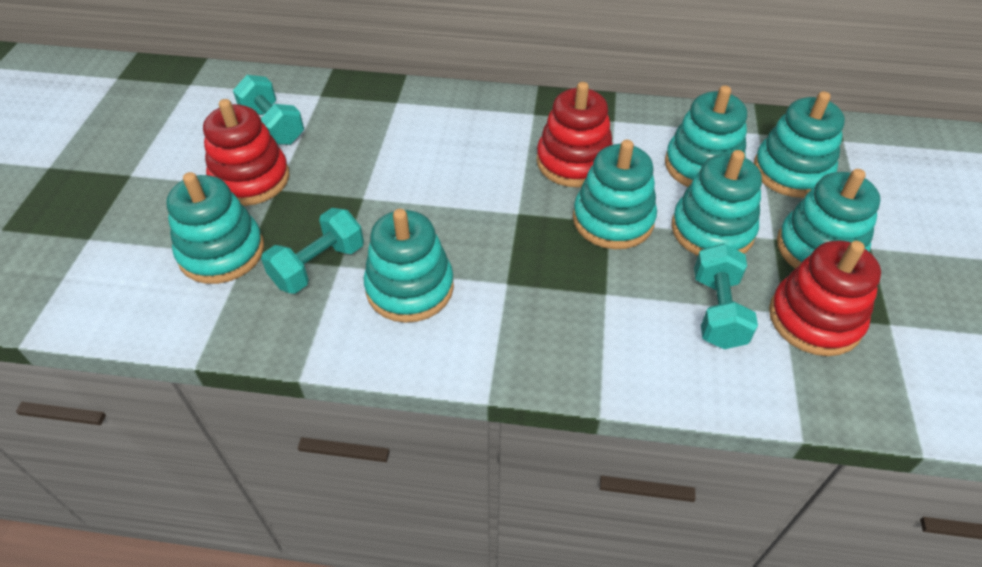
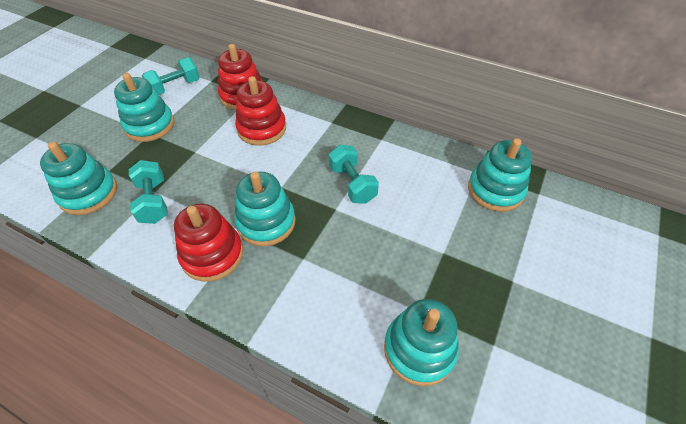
turquoise stacking toy: 7 -> 5

